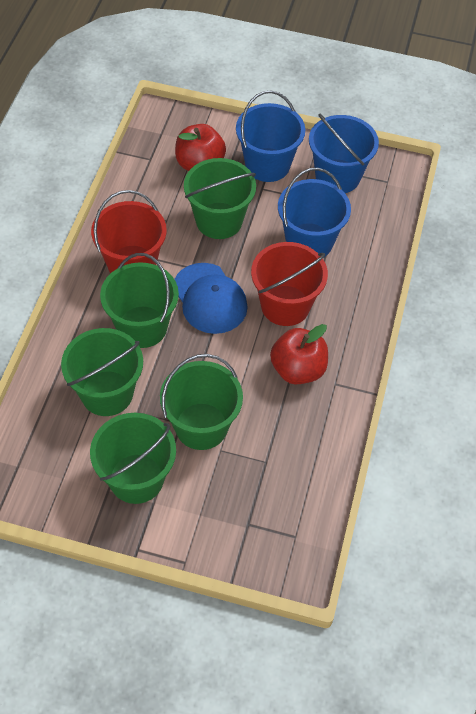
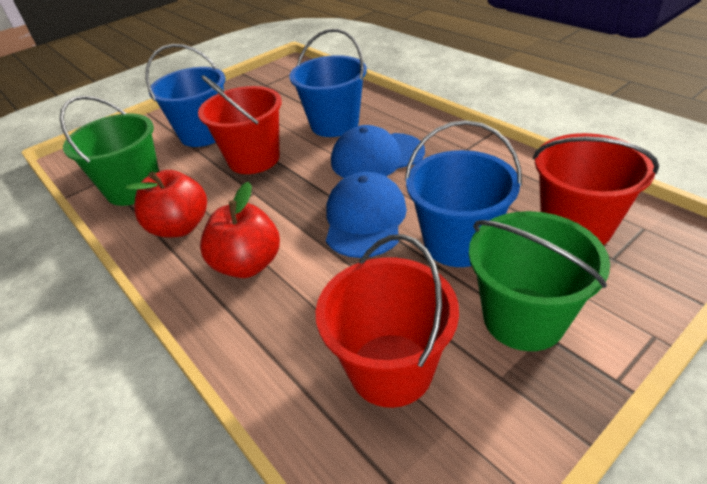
blue cap: 1 -> 2
green bucket: 5 -> 2
red bucket: 2 -> 3

